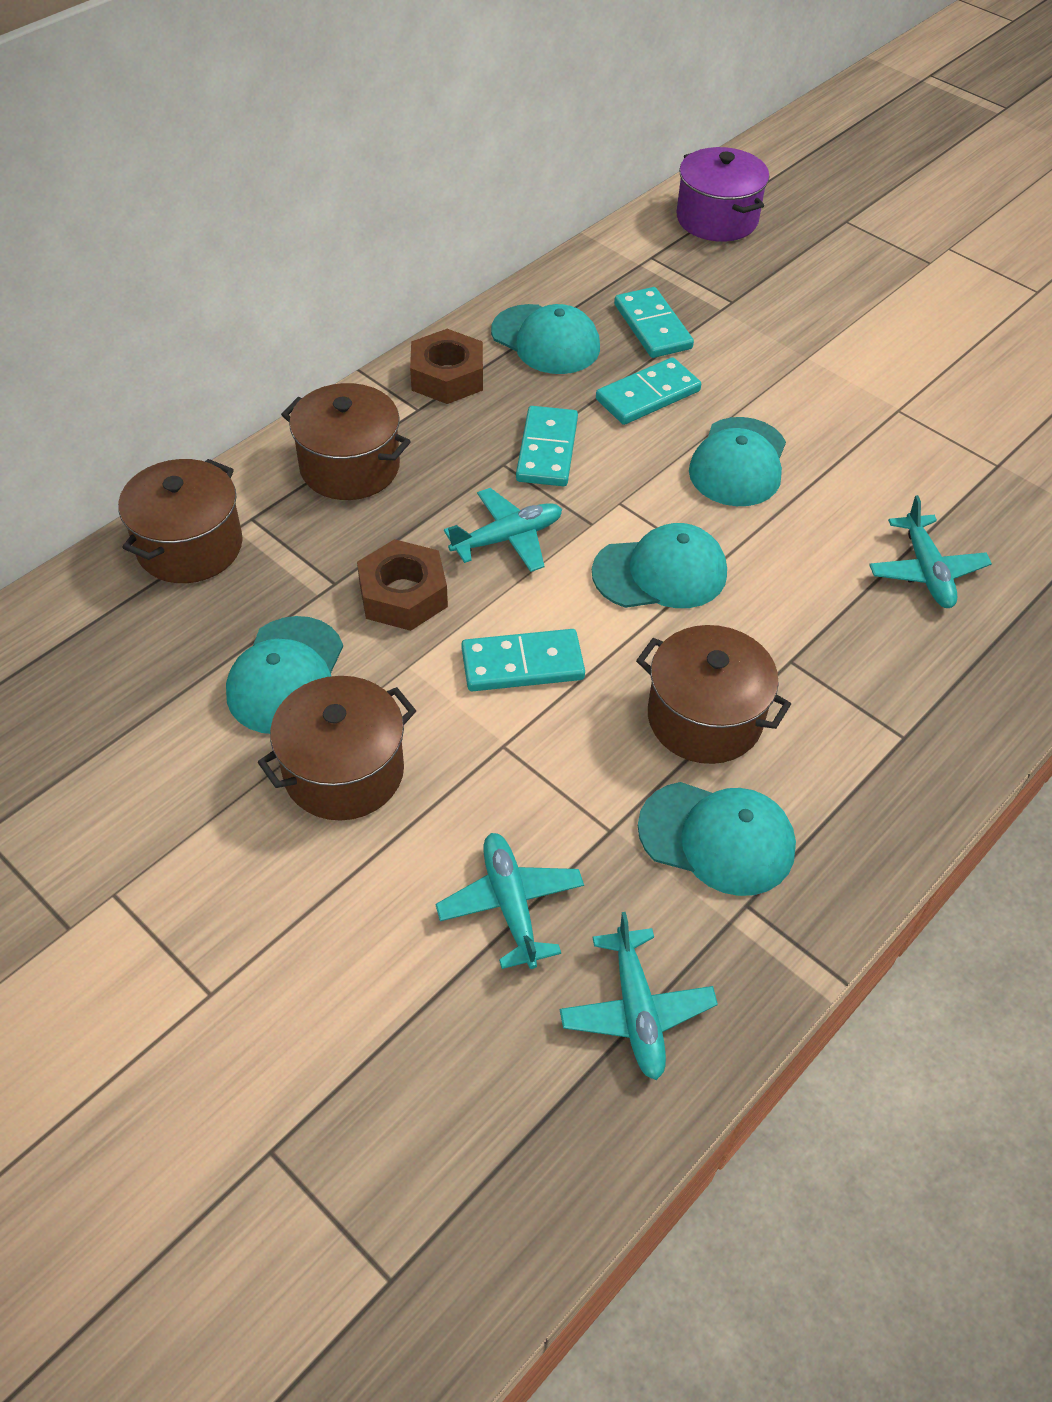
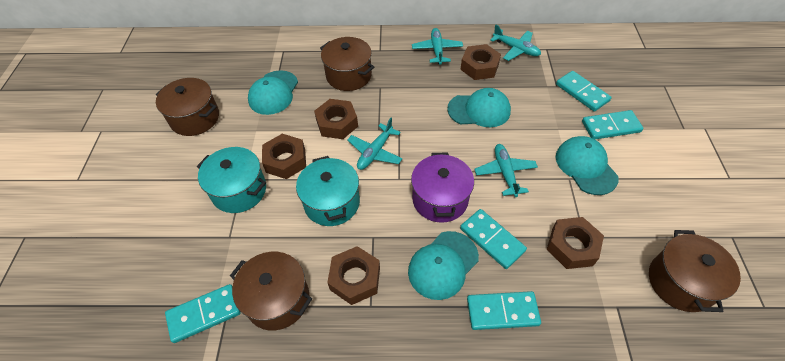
brown nut: 2 -> 5
turquoise cap: 5 -> 4
turquoise domino: 4 -> 5
turquoise pot: 0 -> 2

